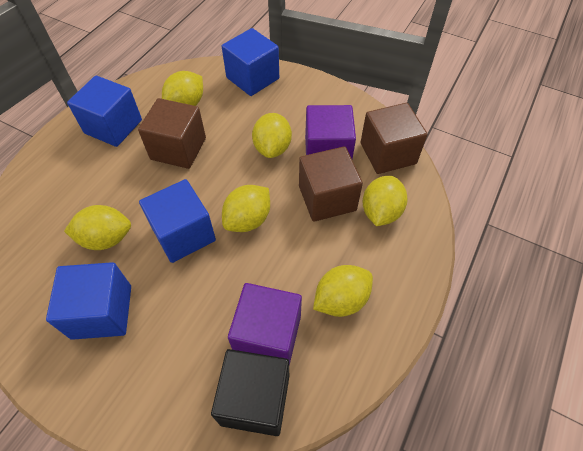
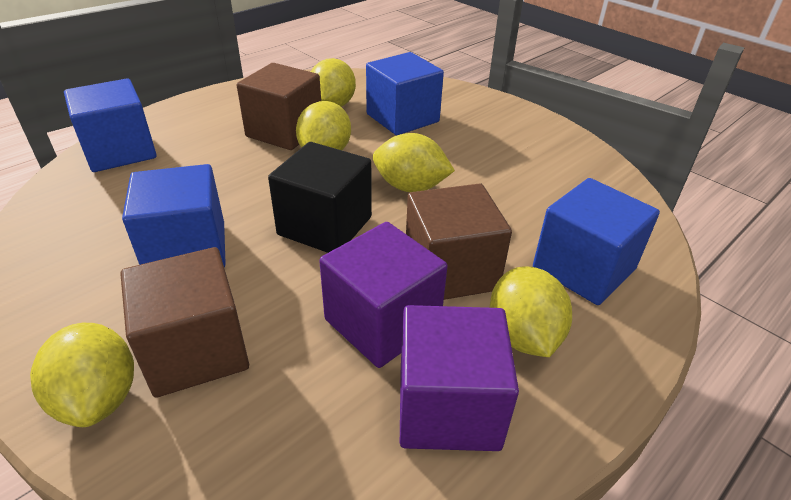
yellow lemon: 6 -> 5

